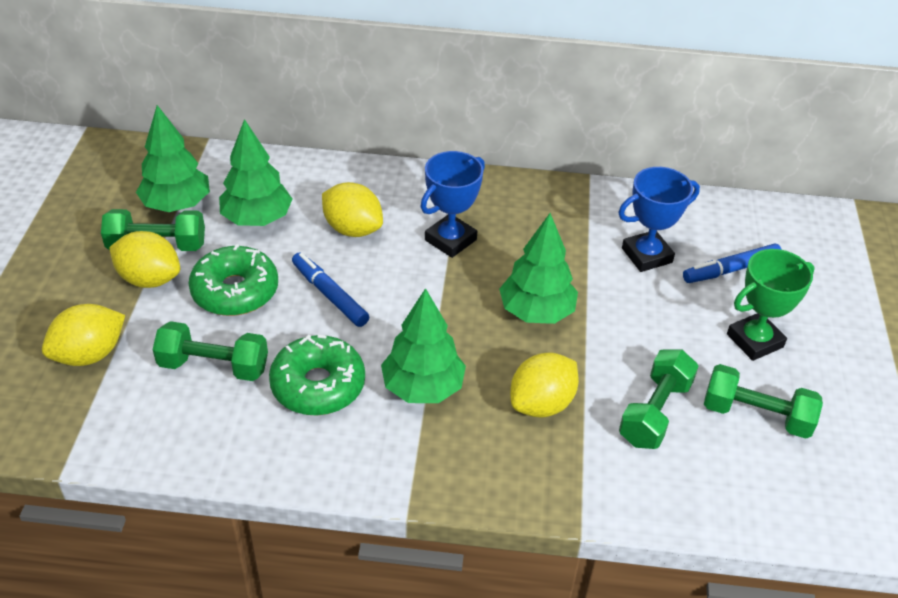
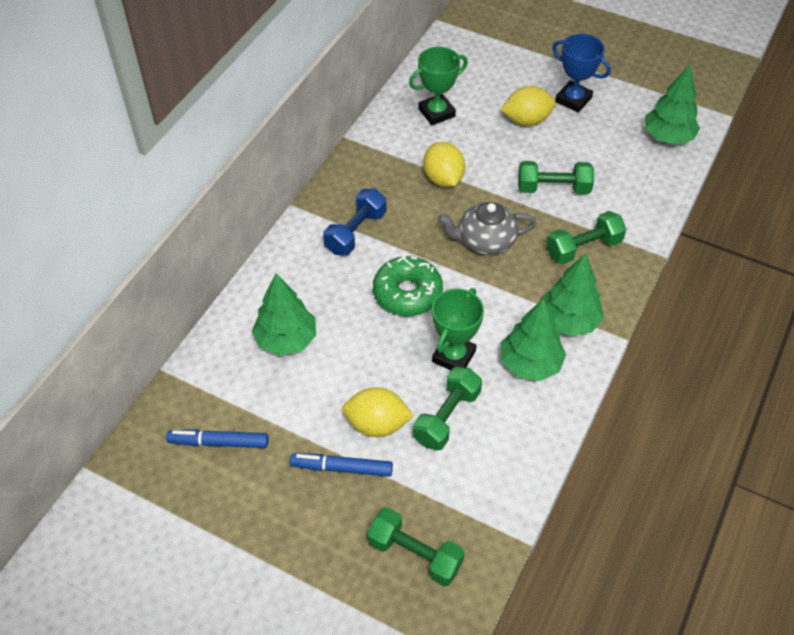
blue dumbbell: 0 -> 1
blue trophy: 2 -> 1
green donut: 2 -> 1
green trophy: 1 -> 2
grey teapot: 0 -> 1
yellow lemon: 4 -> 3

